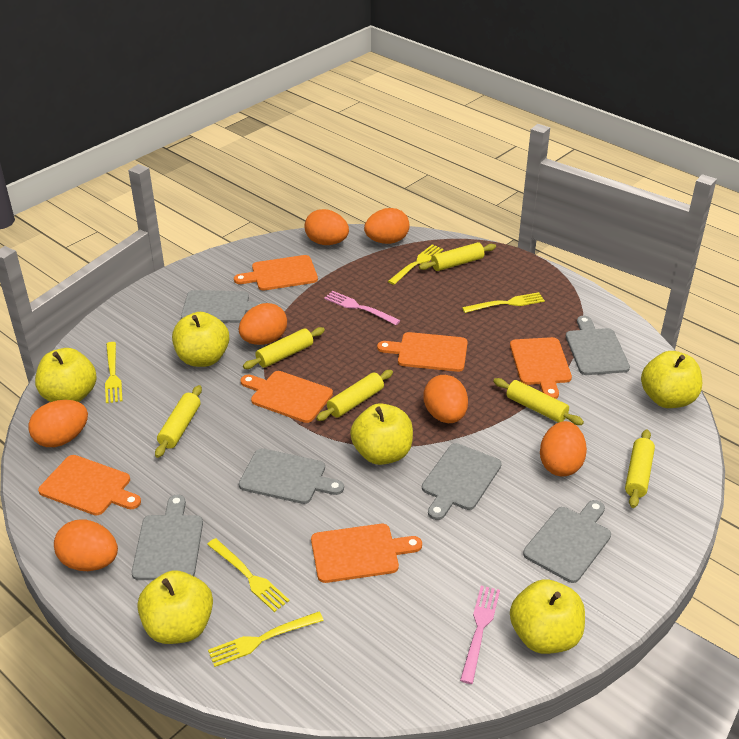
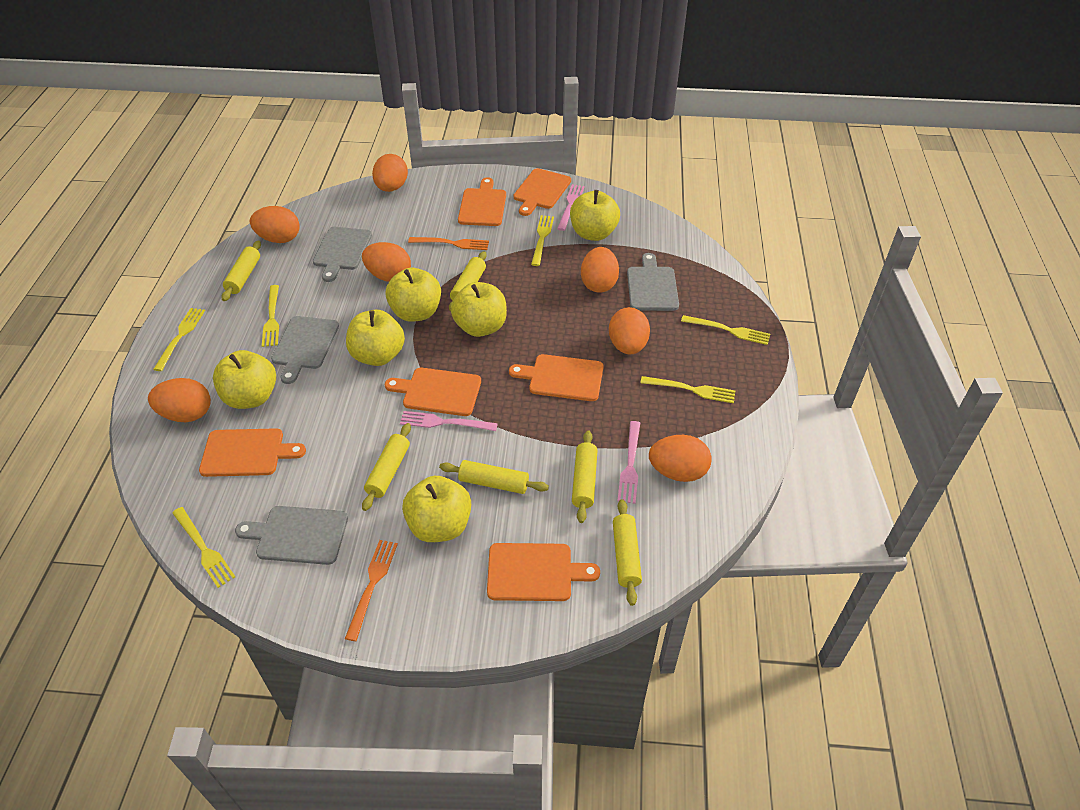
grey cutting board: 6 -> 4
orange fork: 0 -> 2
pink fork: 2 -> 3
yellow fork: 5 -> 6

